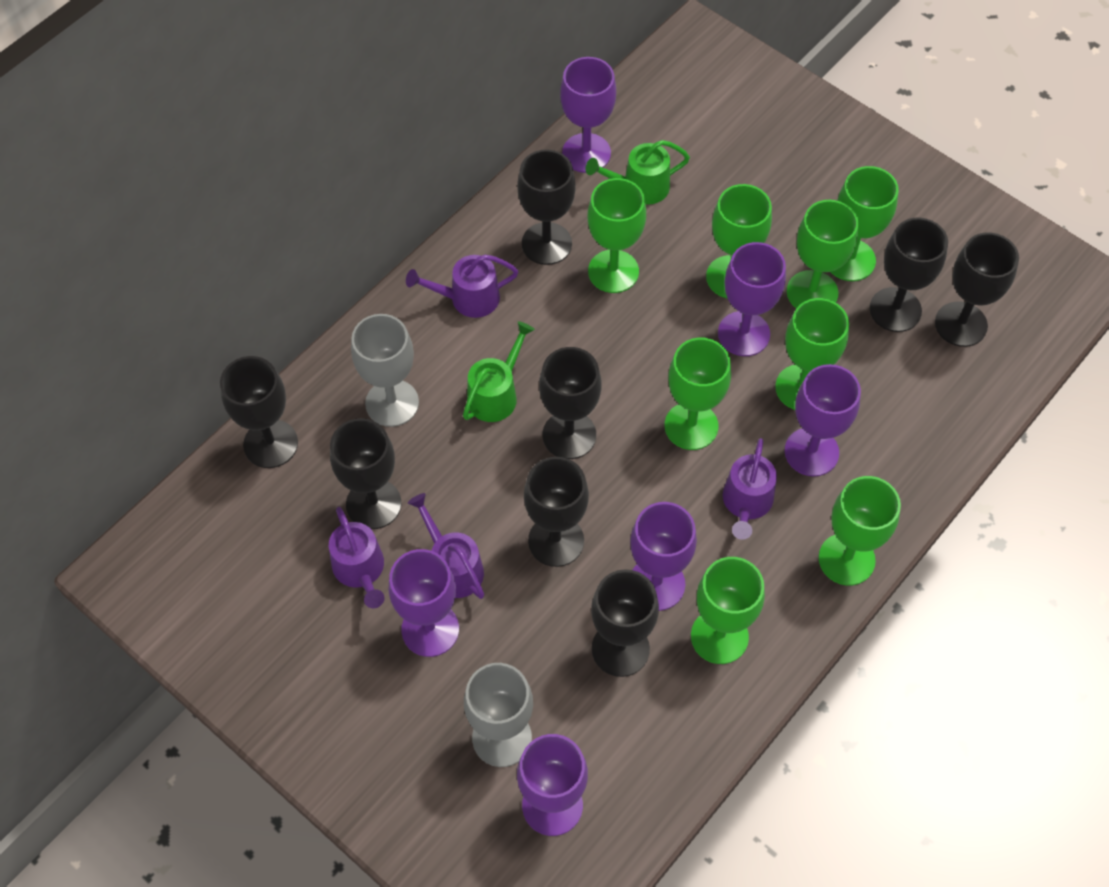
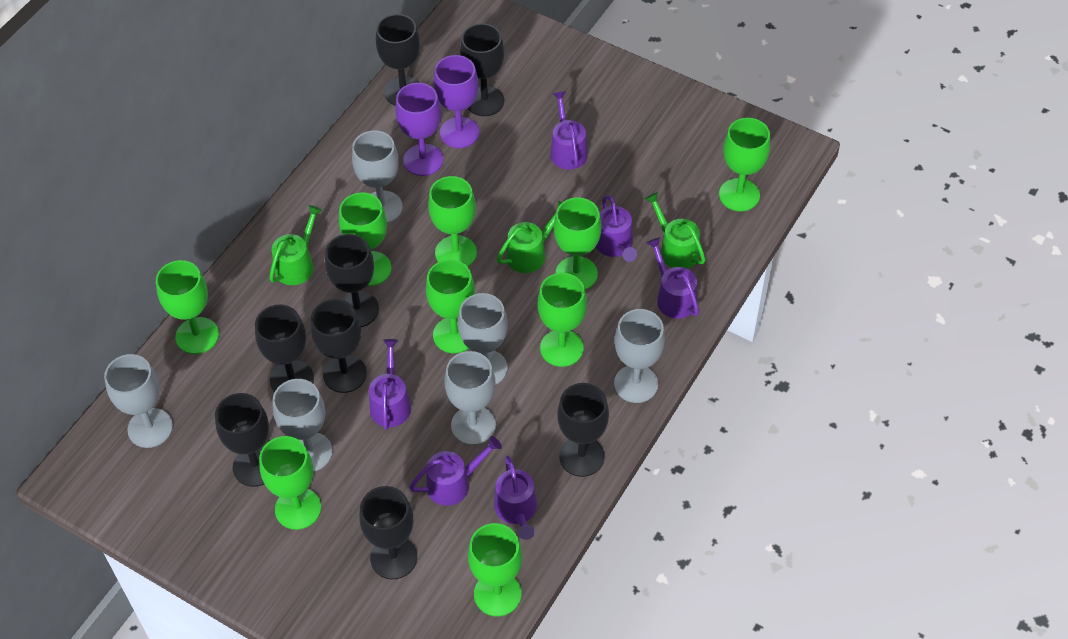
green goblet: 8 -> 9
green watering can: 2 -> 3
grey goblet: 2 -> 6
purple goblet: 6 -> 2
purple watering can: 4 -> 6

